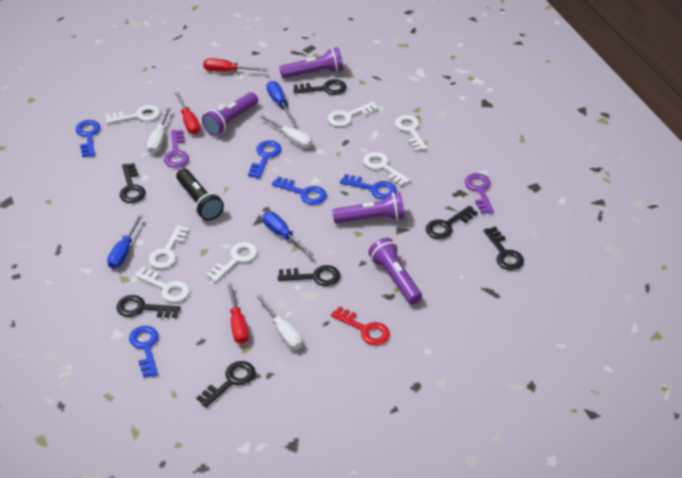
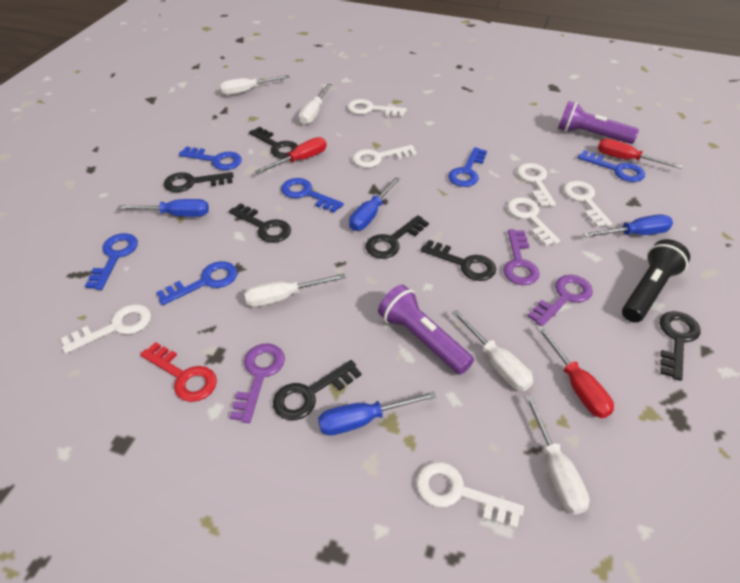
blue key: 5 -> 6
blue screwdriver: 3 -> 4
purple flashlight: 4 -> 2
purple key: 2 -> 3
white screwdriver: 3 -> 5

